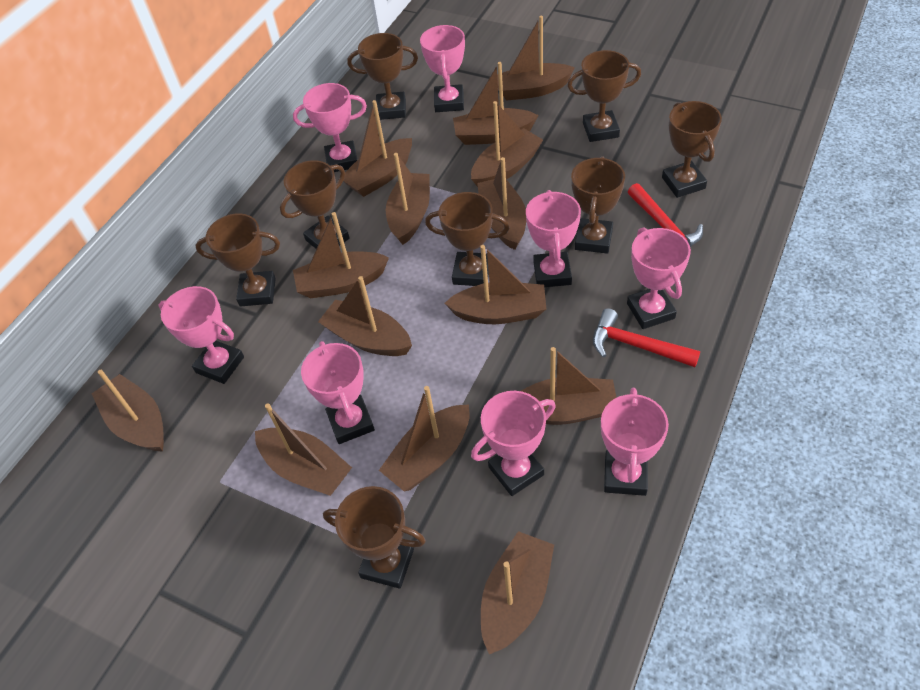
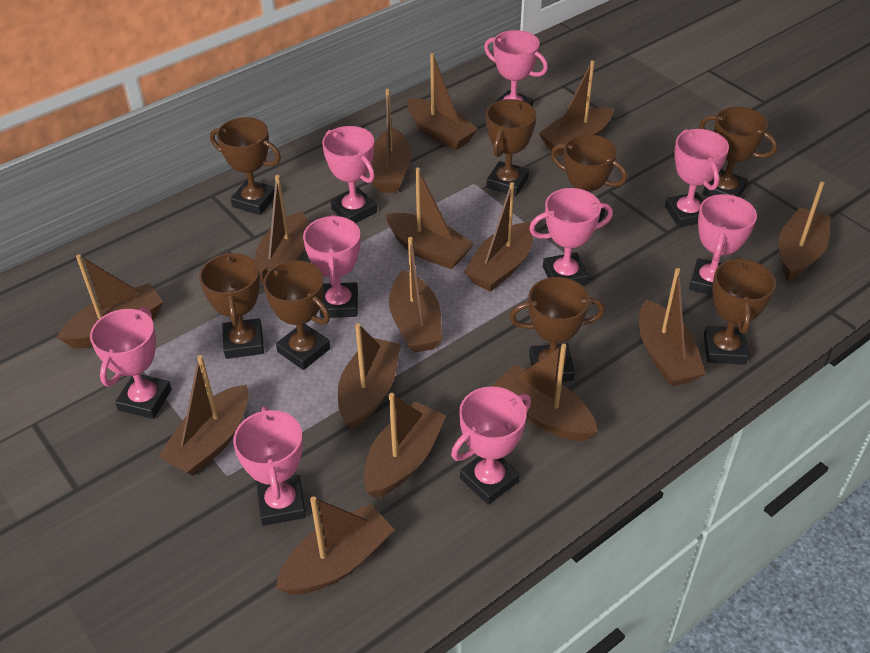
brown boat: 14 -> 15
pink trophy: 8 -> 9
red hammer: 2 -> 0

